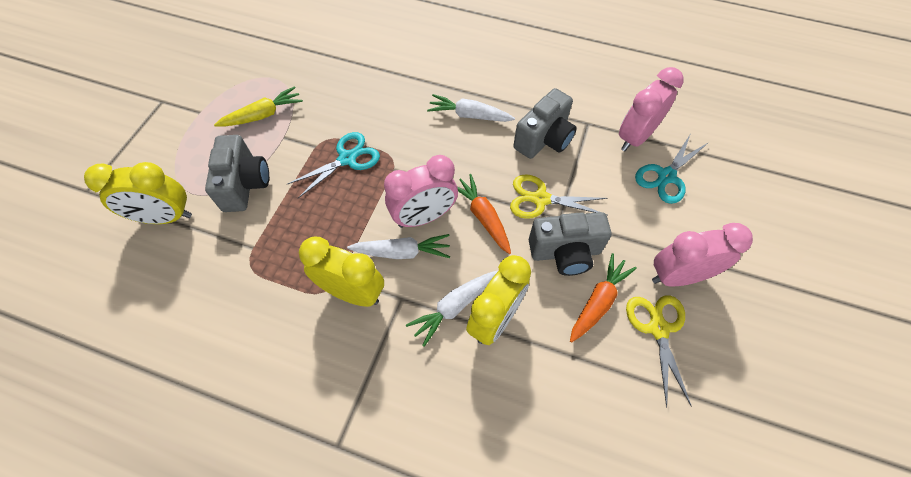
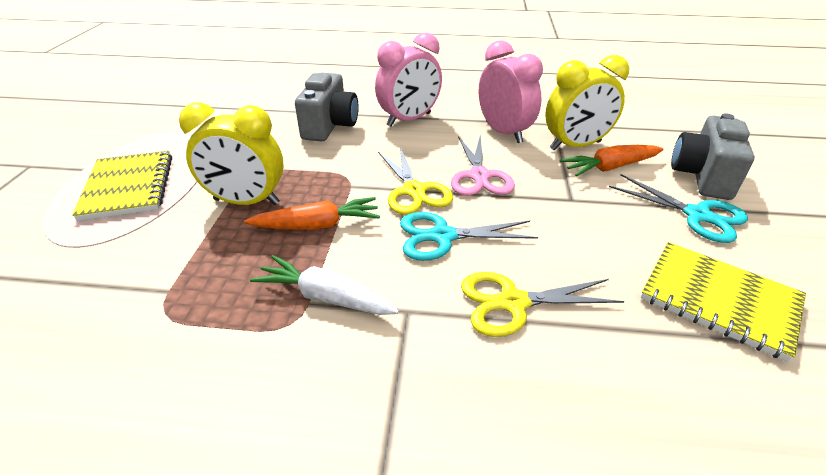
grey camera: 3 -> 2
pink clock: 3 -> 2
pink scissors: 0 -> 1
white carrot: 3 -> 1
yellow carrot: 1 -> 0
yellow clock: 3 -> 2
yellow notebook: 0 -> 2

